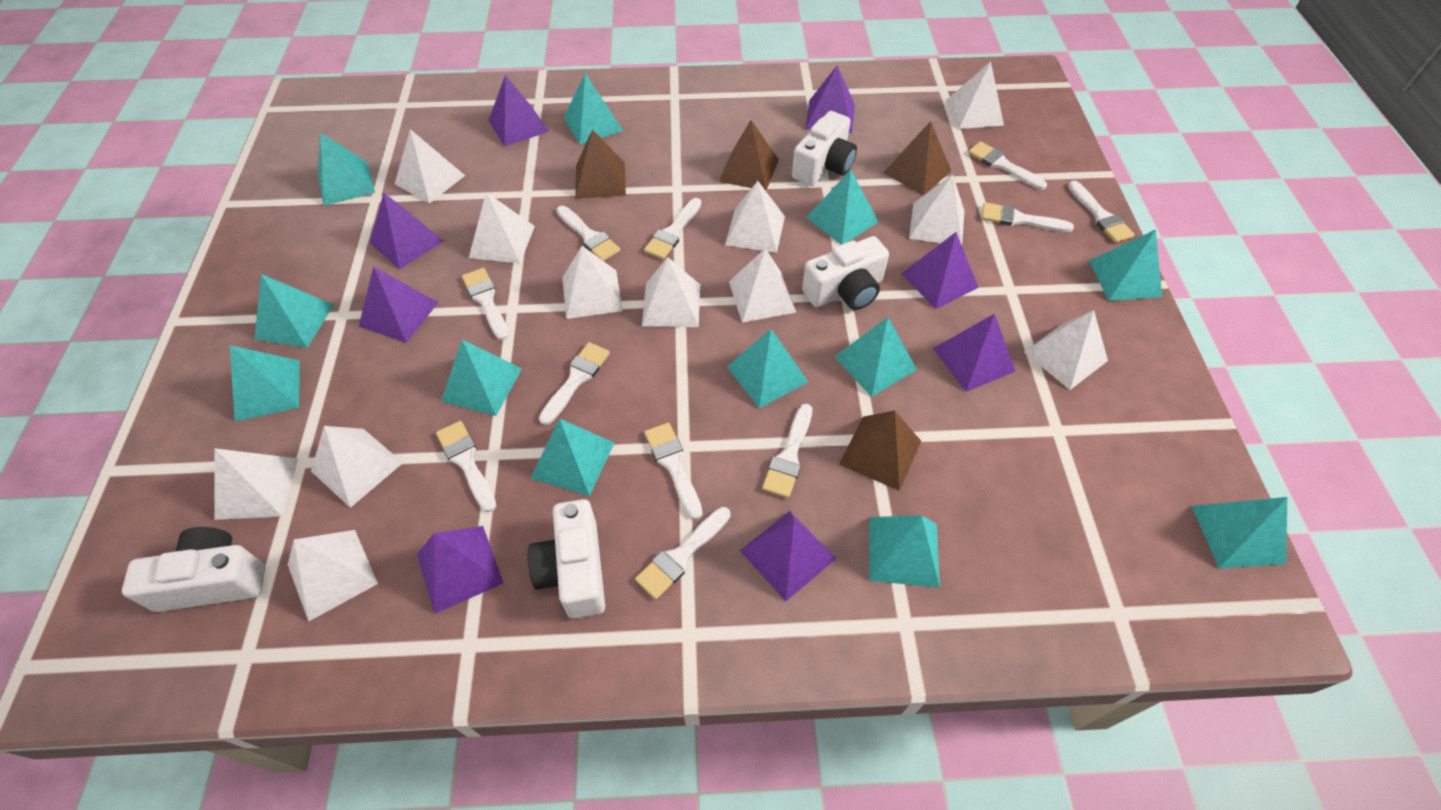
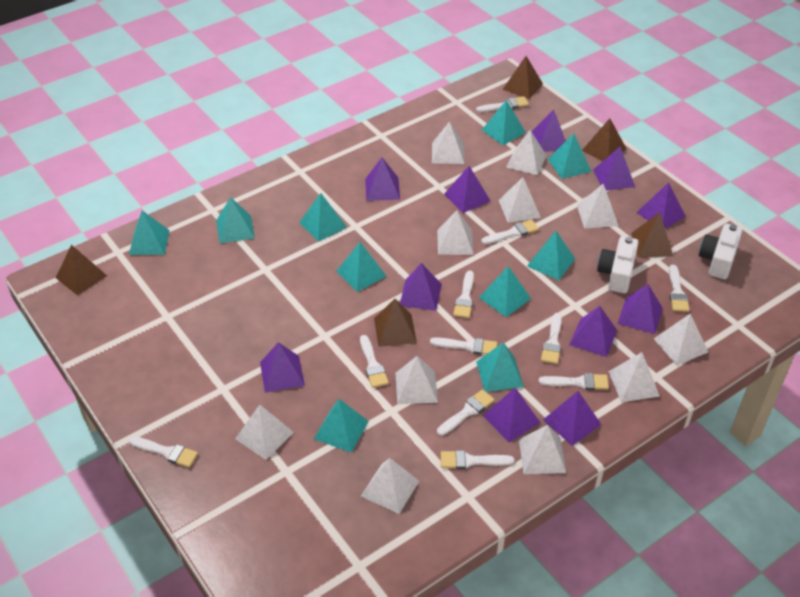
brown pyramid: 4 -> 5
purple pyramid: 8 -> 11
turquoise pyramid: 12 -> 10
white camera: 4 -> 2
white pyramid: 12 -> 11

